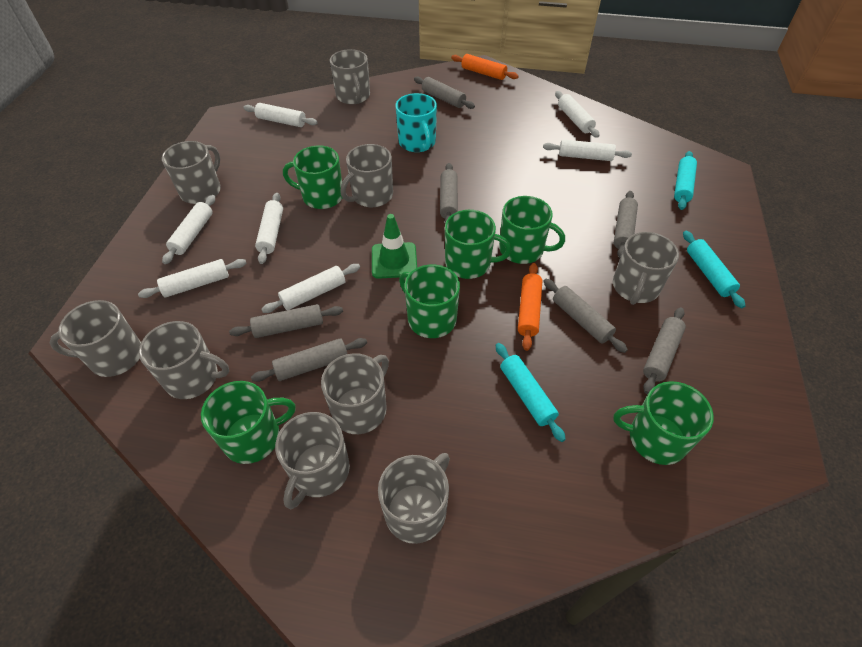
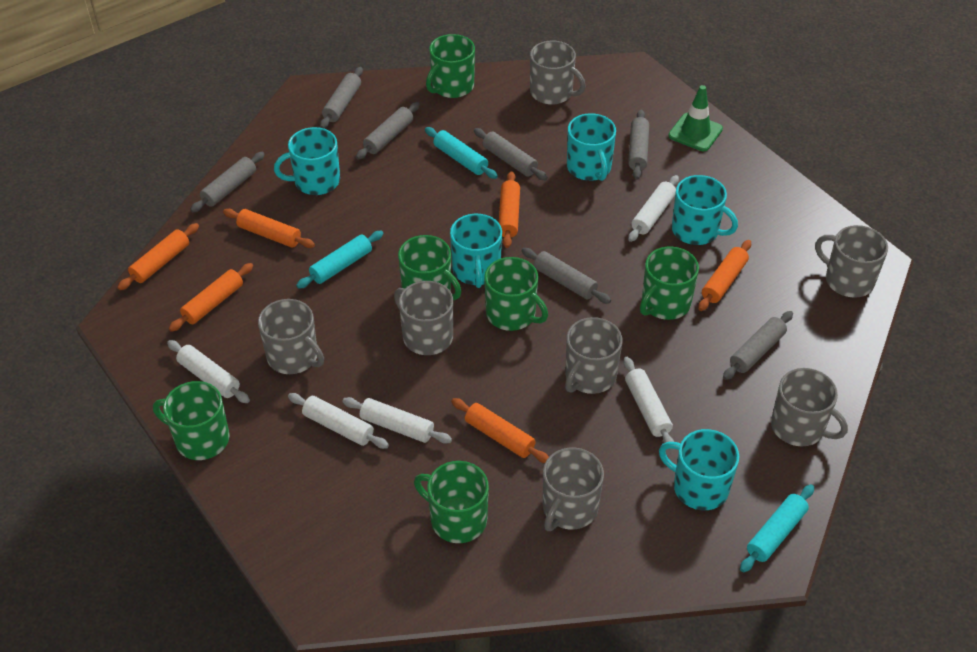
grey mug: 9 -> 7
orange rolling pin: 2 -> 6
turquoise mug: 1 -> 5
white rolling pin: 7 -> 5

